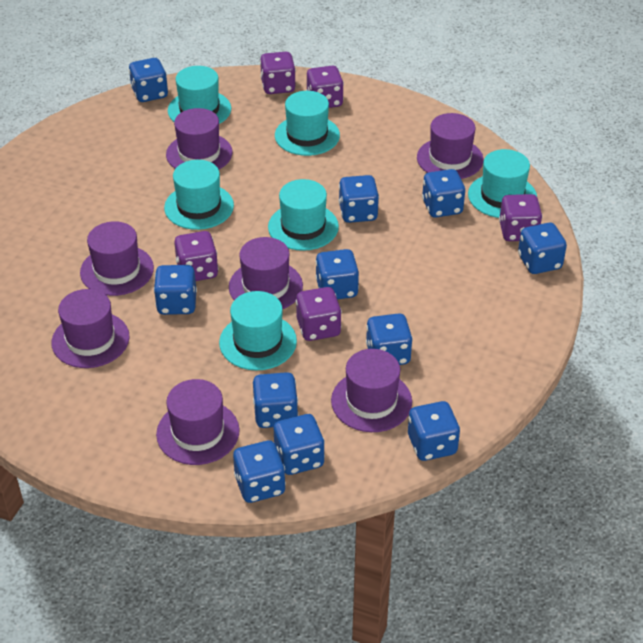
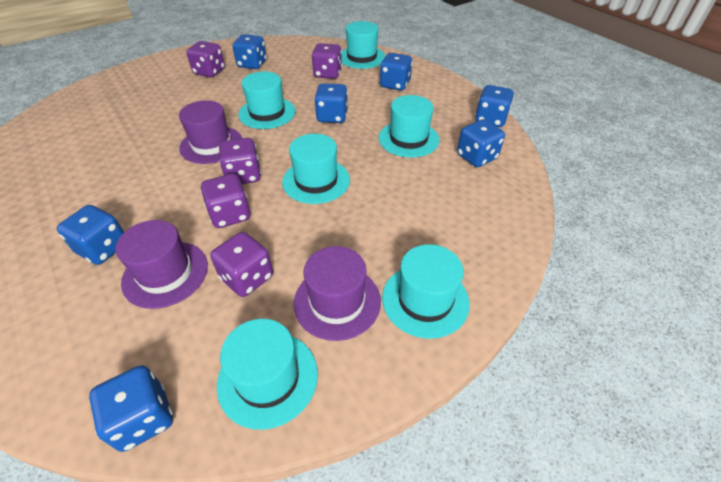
blue dice: 11 -> 7
purple hat: 7 -> 3

